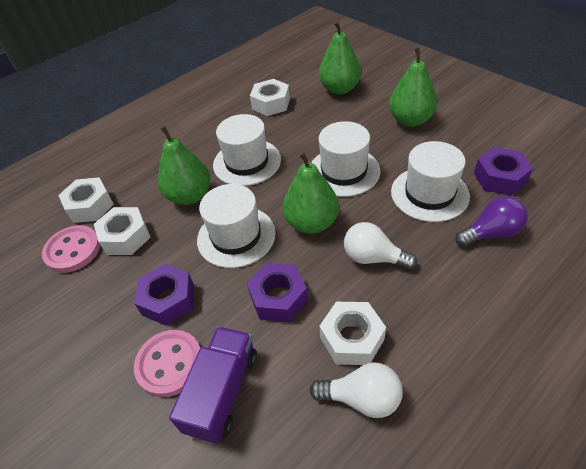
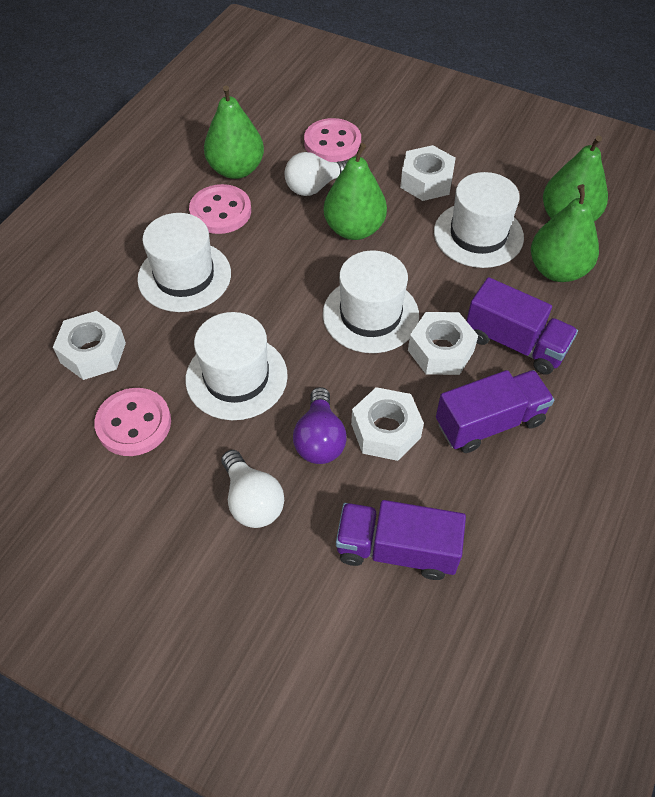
pink button: 2 -> 3
purple nut: 3 -> 0
purple truck: 1 -> 3

